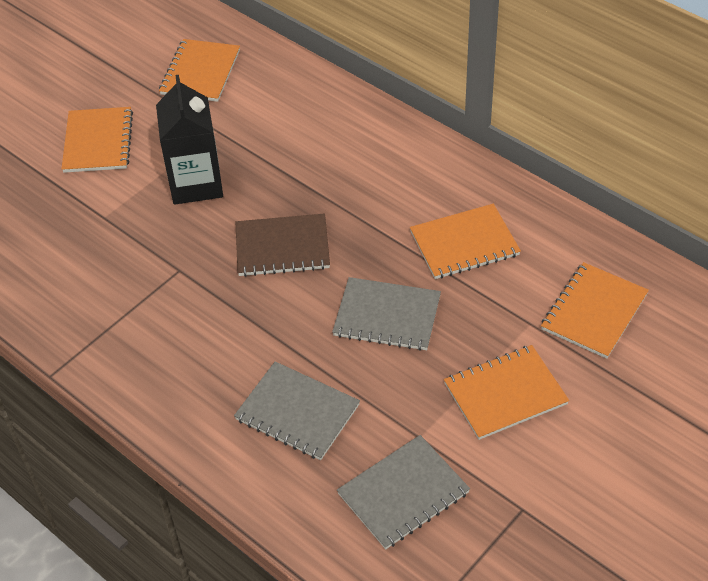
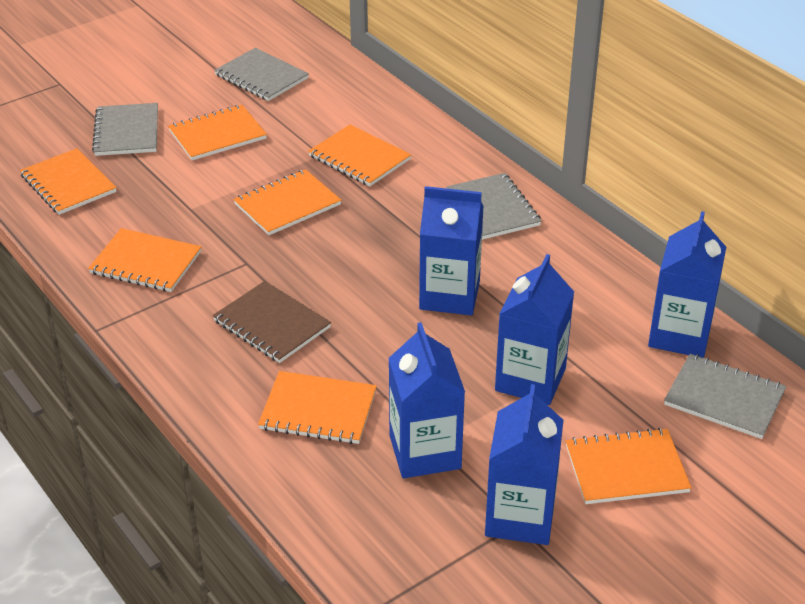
black carton: 1 -> 0
blue carton: 0 -> 5
grey notebook: 3 -> 4
orange notebook: 5 -> 7

